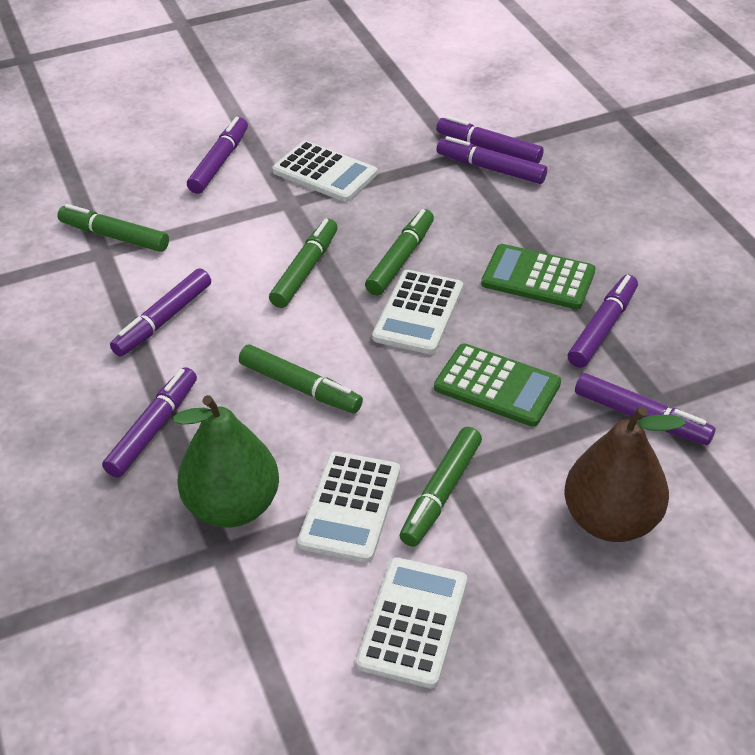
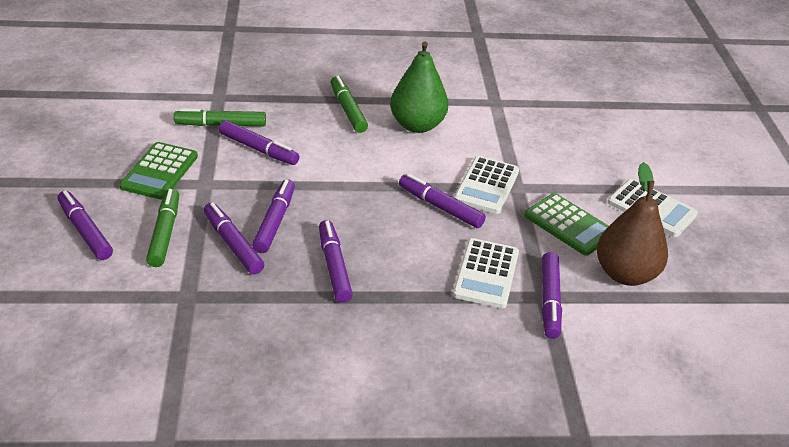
green marker: 5 -> 3
white calculator: 4 -> 3

